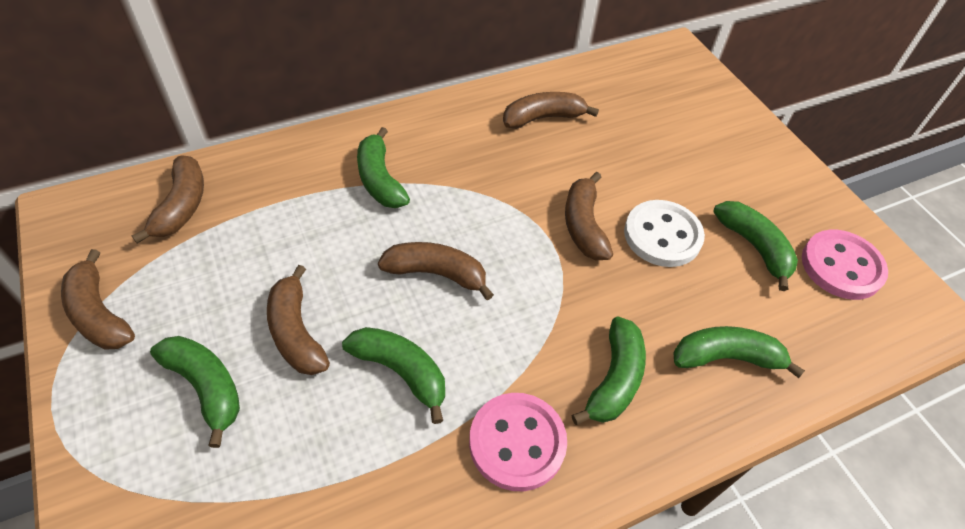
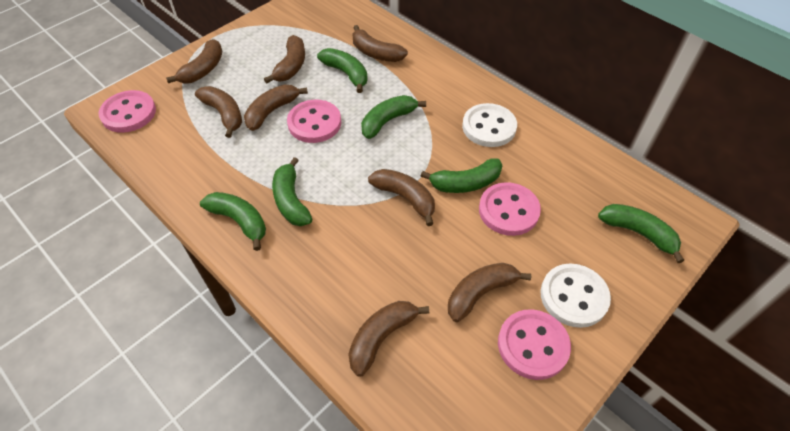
brown banana: 6 -> 8
pink button: 2 -> 4
white button: 1 -> 2

